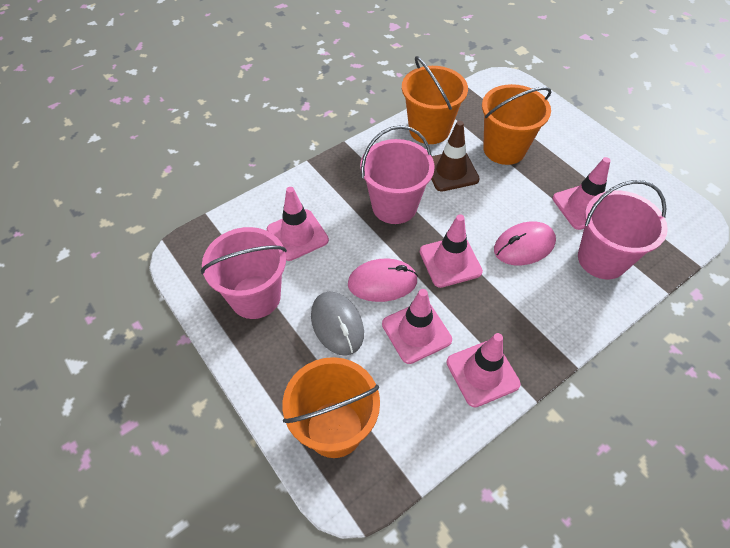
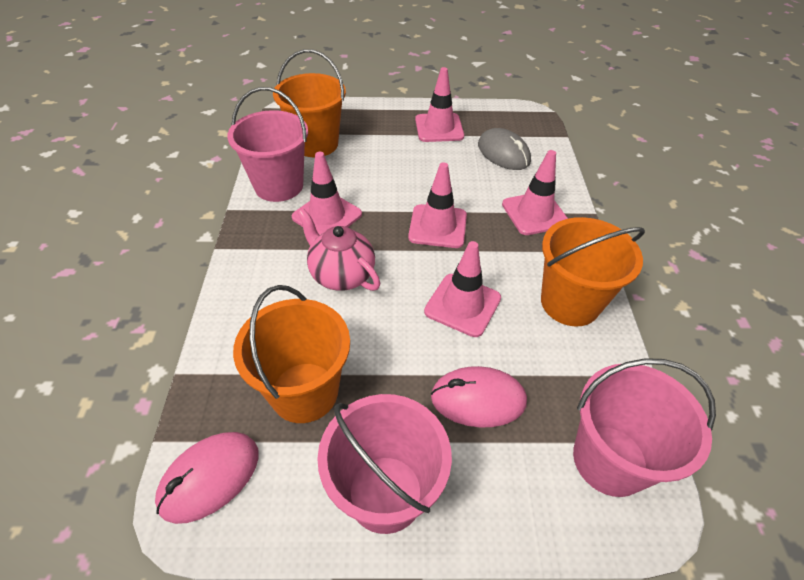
brown traffic cone: 1 -> 0
pink teapot: 0 -> 1

